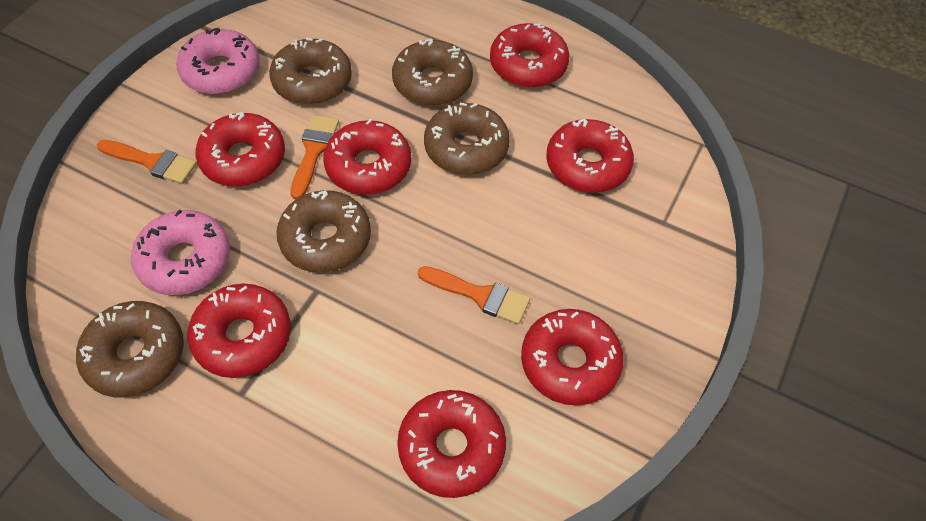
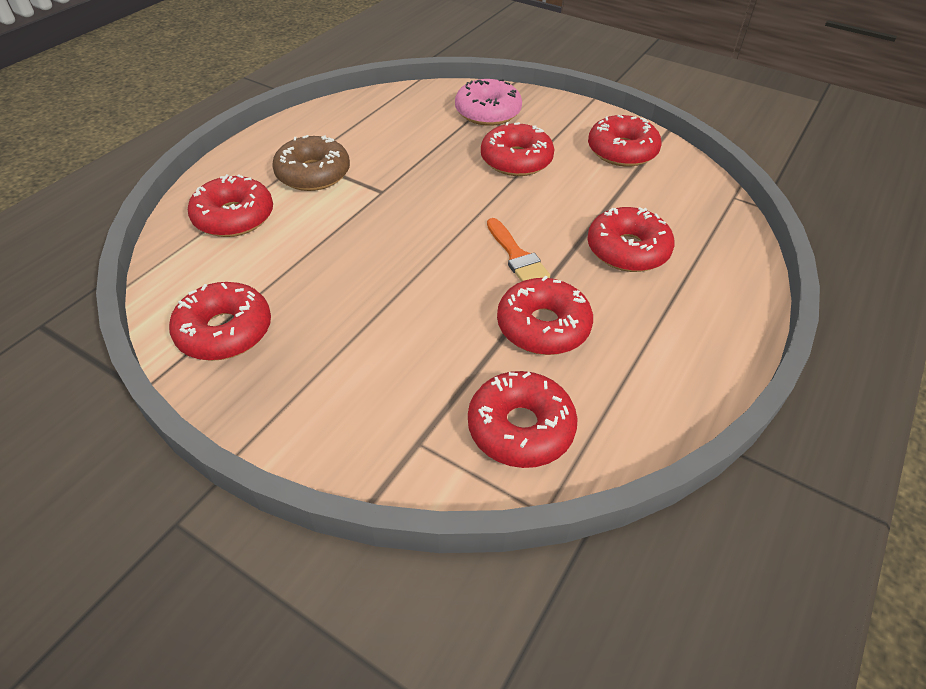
brown donut: 5 -> 1
orange brush: 3 -> 1
pink donut: 2 -> 1

